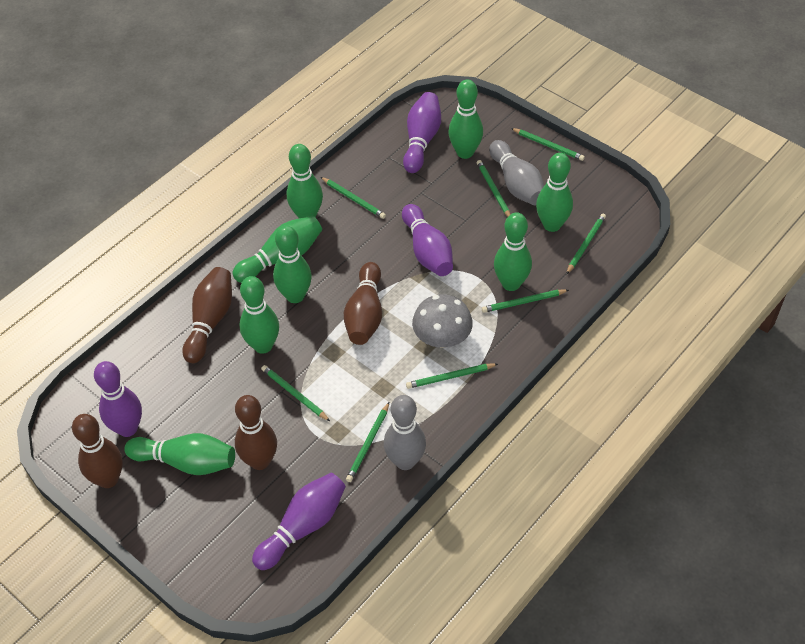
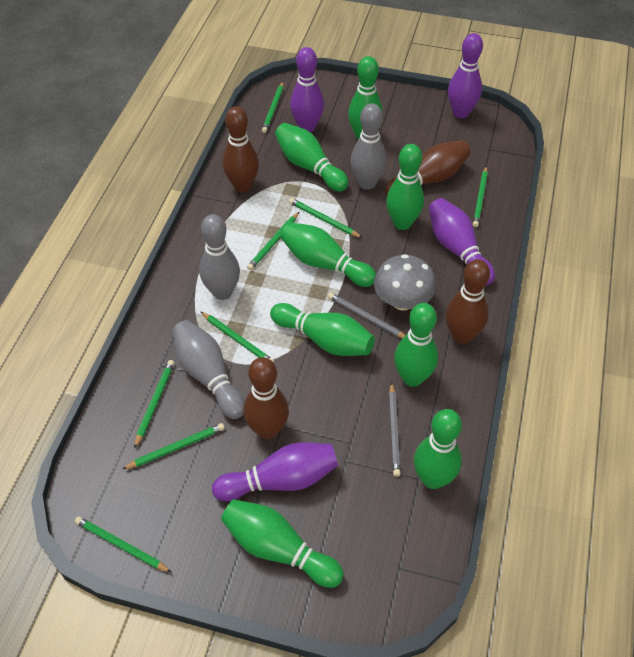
grey bowling pin: 2 -> 3
grey pencil: 0 -> 2

